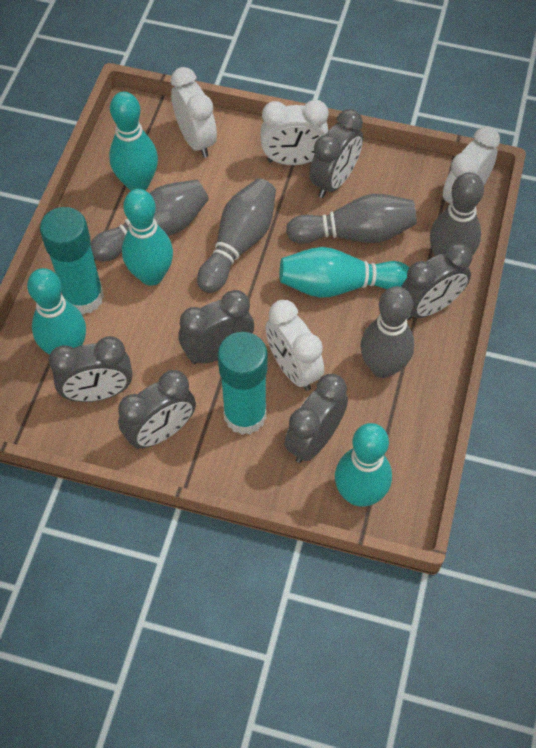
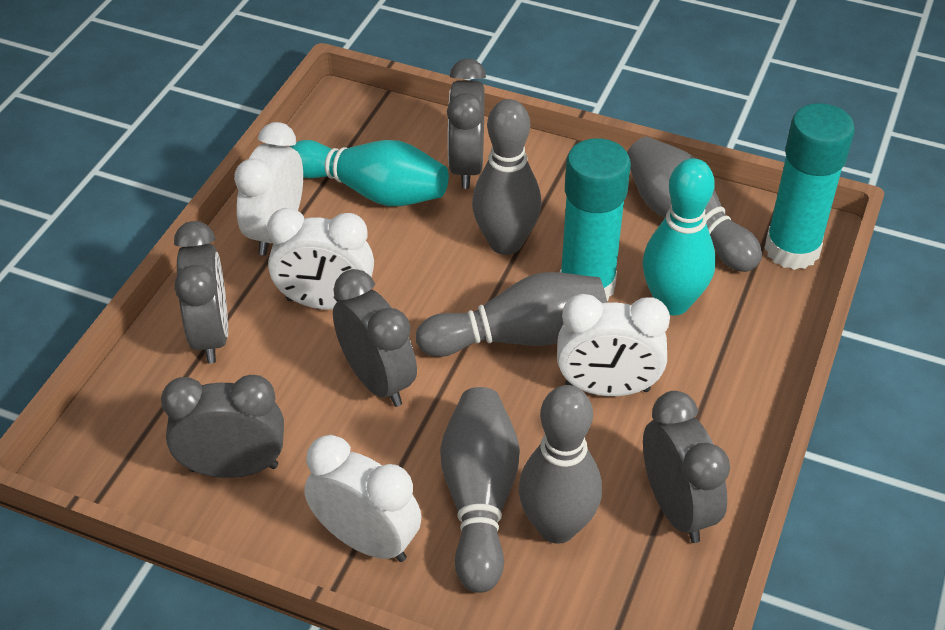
grey clock: 6 -> 5
turquoise bowling pin: 5 -> 2

